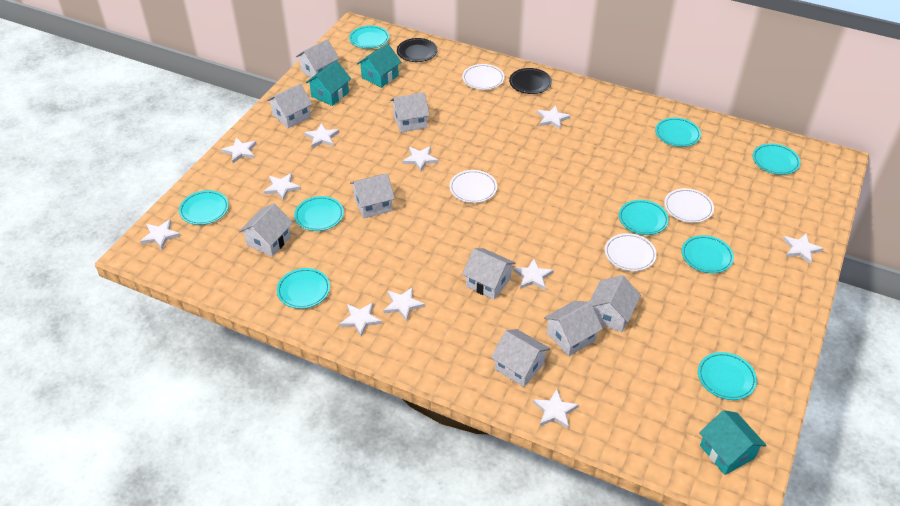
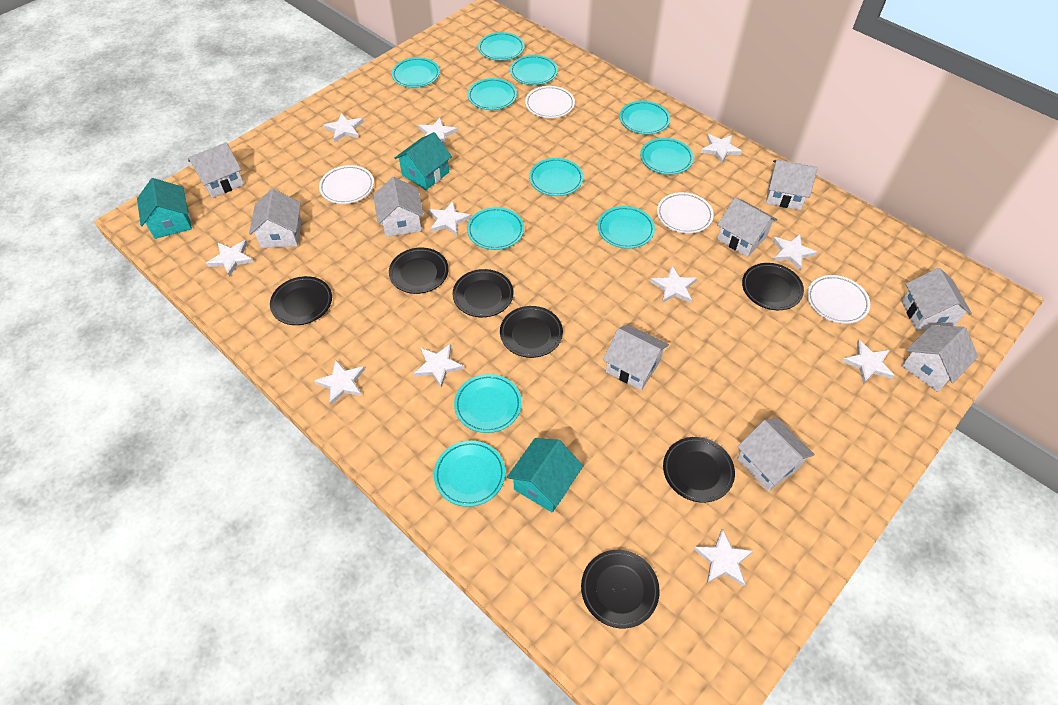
black plate: 2 -> 7
turquoise plate: 9 -> 11

